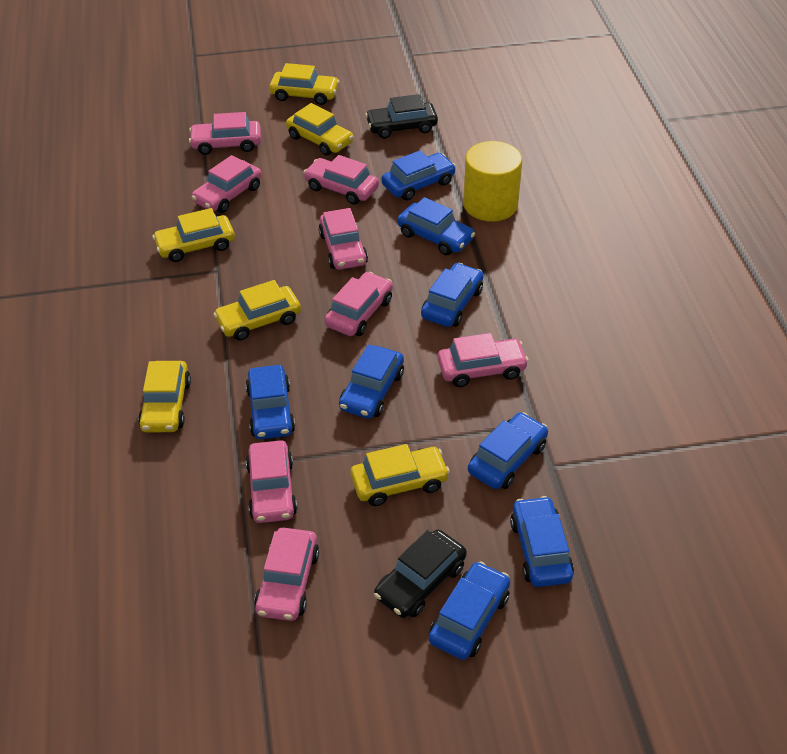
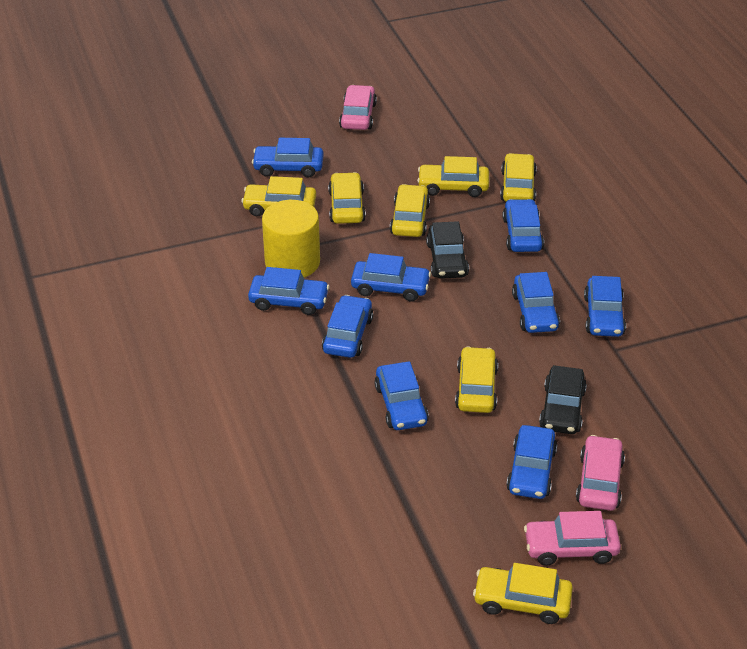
blue car: 8 -> 9
pink car: 8 -> 3
yellow car: 6 -> 7

